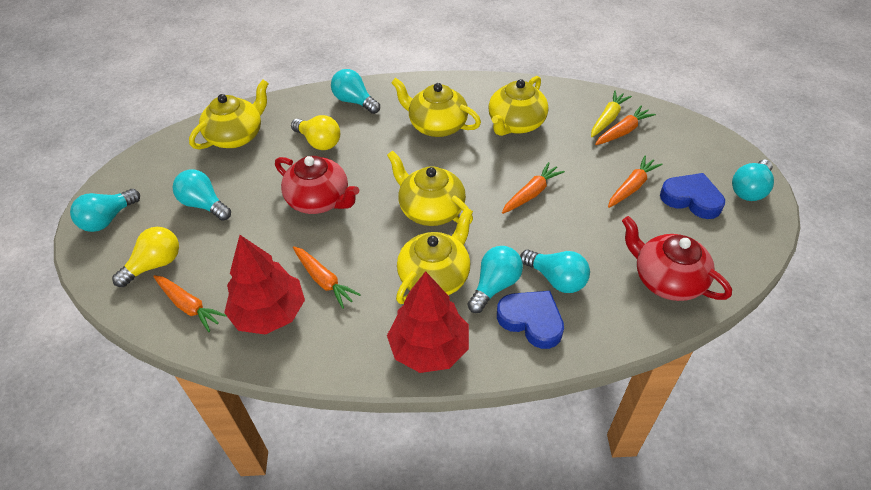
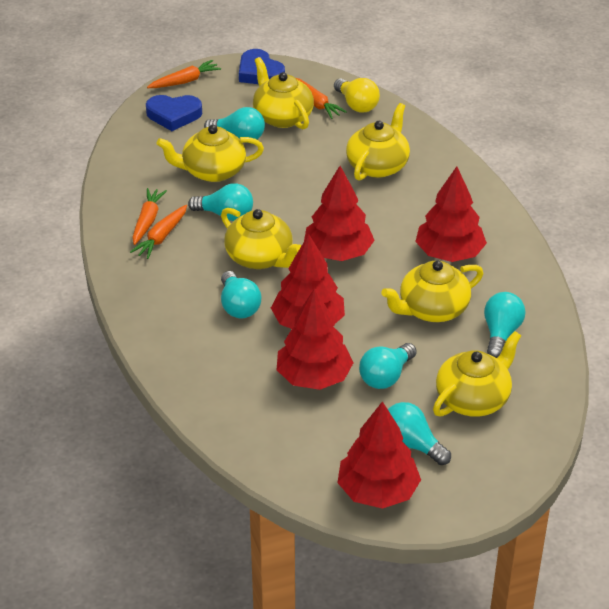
orange carrot: 5 -> 4
red teapot: 2 -> 0
red tree: 2 -> 5
yellow carrot: 1 -> 0
yellow light bulb: 2 -> 1
yellow teapot: 5 -> 6

